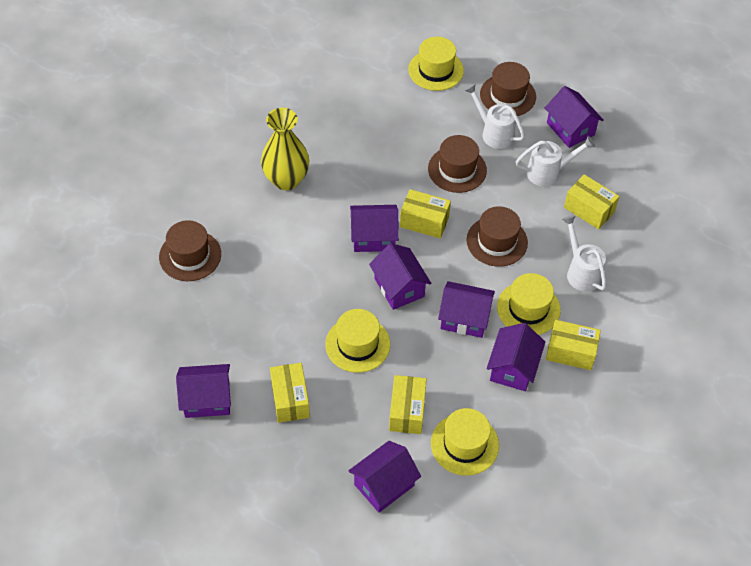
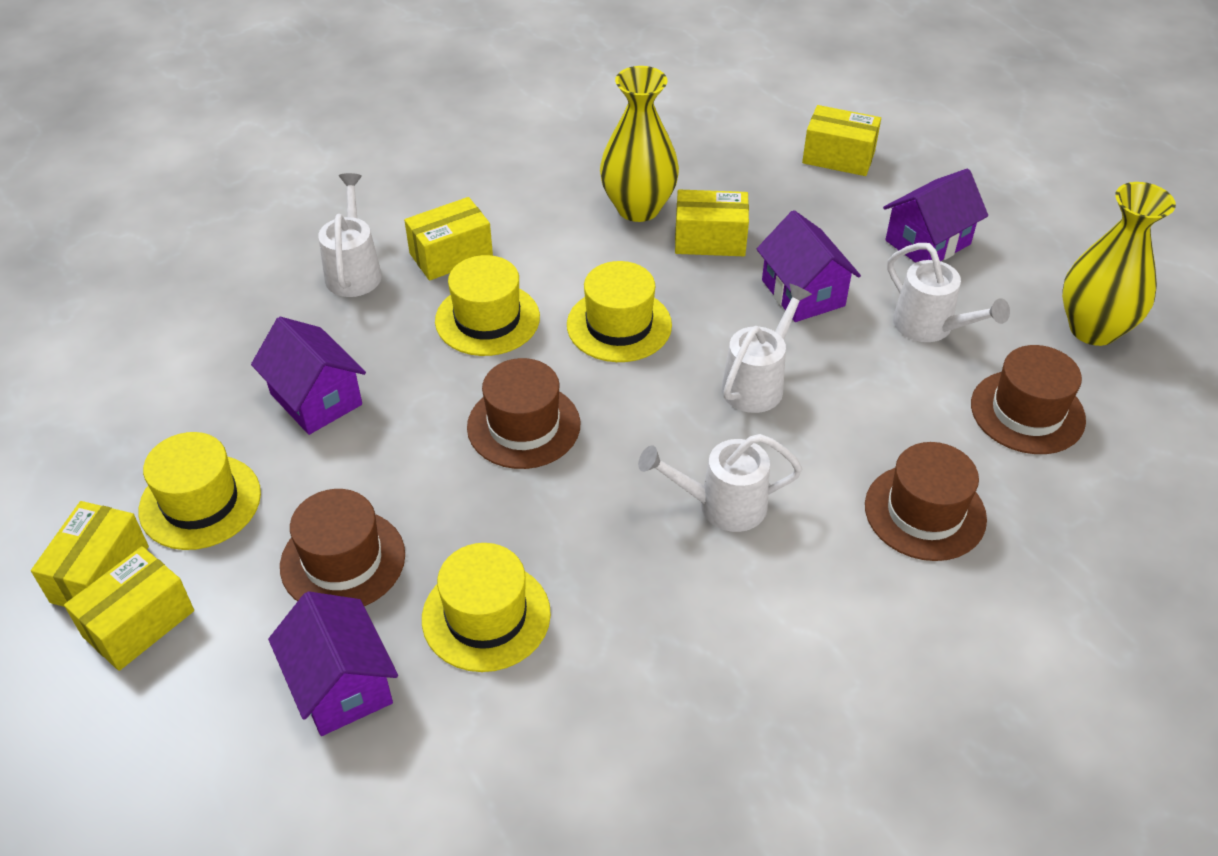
purple house: 7 -> 4
white watering can: 3 -> 4
yellow vase: 1 -> 2

